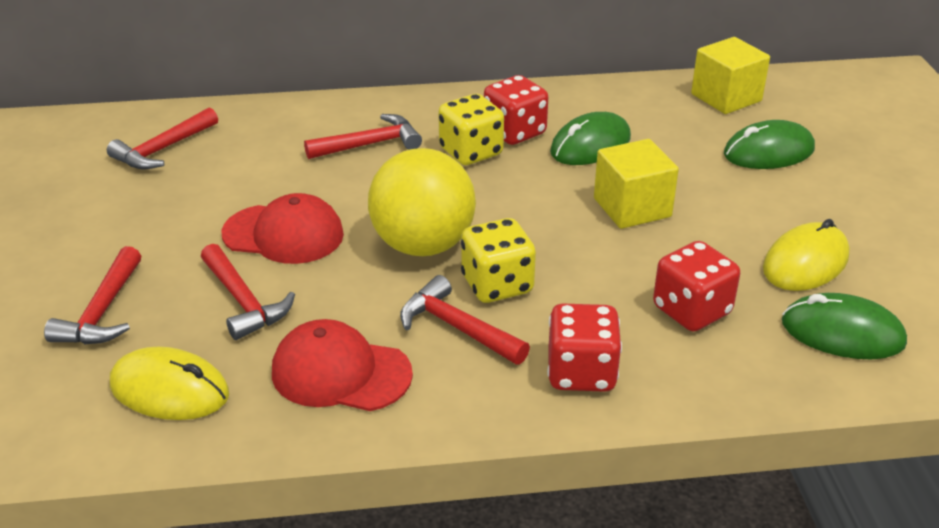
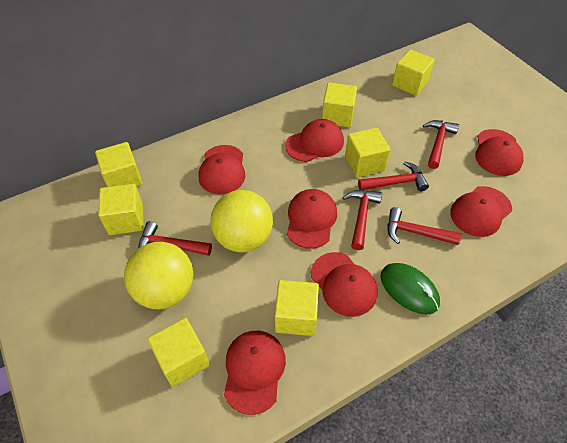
green mouse: 3 -> 1
red cap: 2 -> 7
red dice: 3 -> 0
yellow ball: 1 -> 2
yellow cube: 2 -> 7
yellow dice: 2 -> 0
yellow mouse: 2 -> 0

